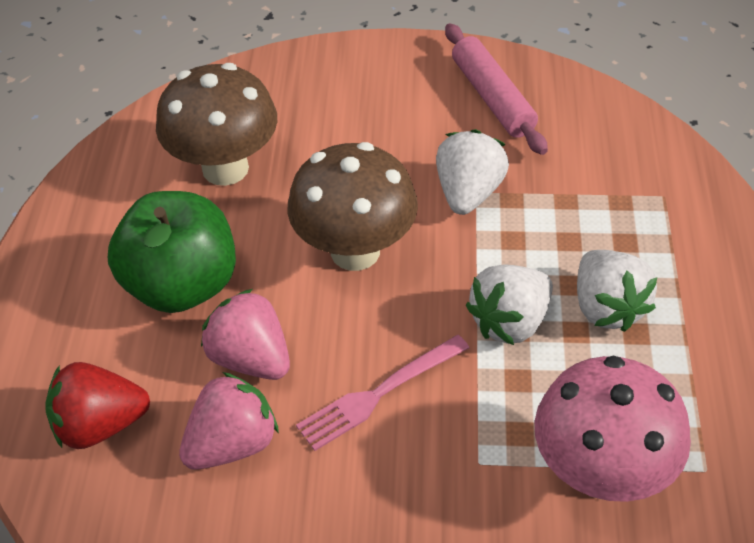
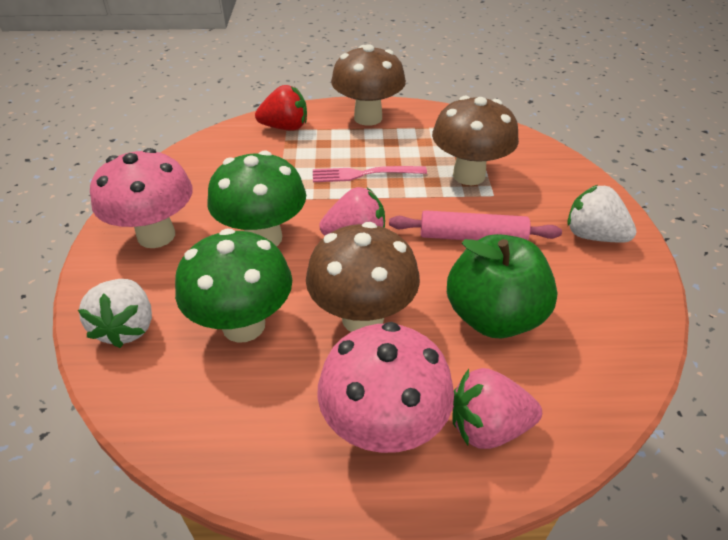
brown mushroom: 2 -> 3
green mushroom: 0 -> 2
pink mushroom: 1 -> 2
white strawberry: 3 -> 2

